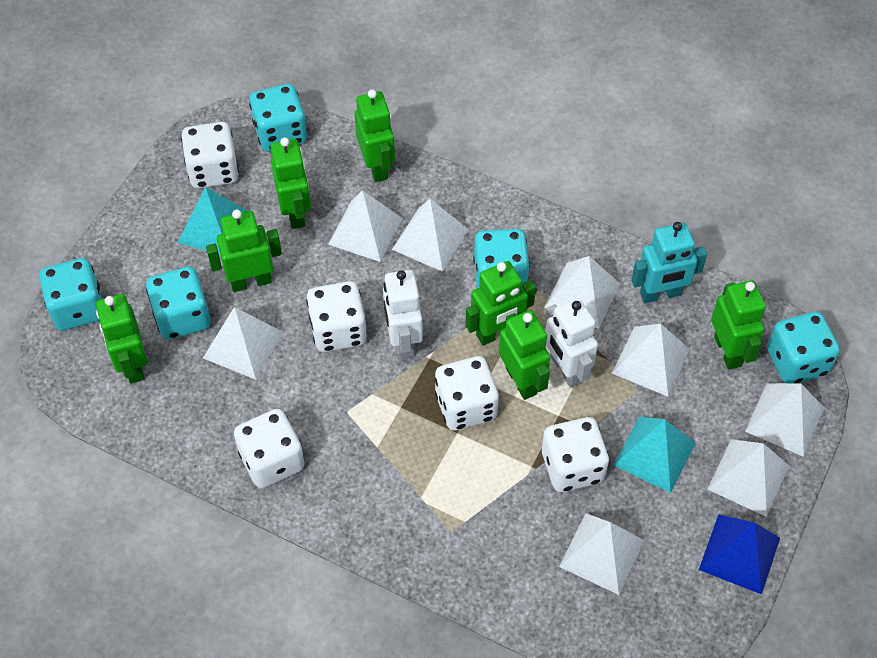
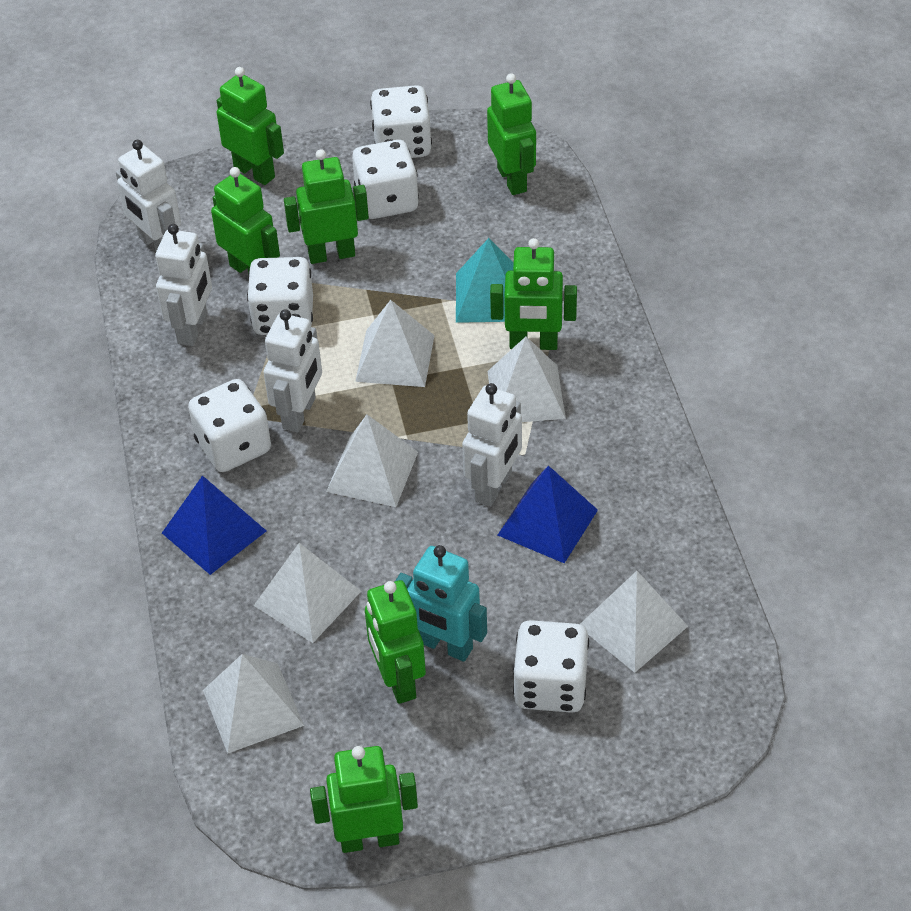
blue pyramid: 1 -> 2
turquoise dice: 5 -> 0
turquoise pyramid: 2 -> 1
white pyramid: 8 -> 6
white robot: 2 -> 4

